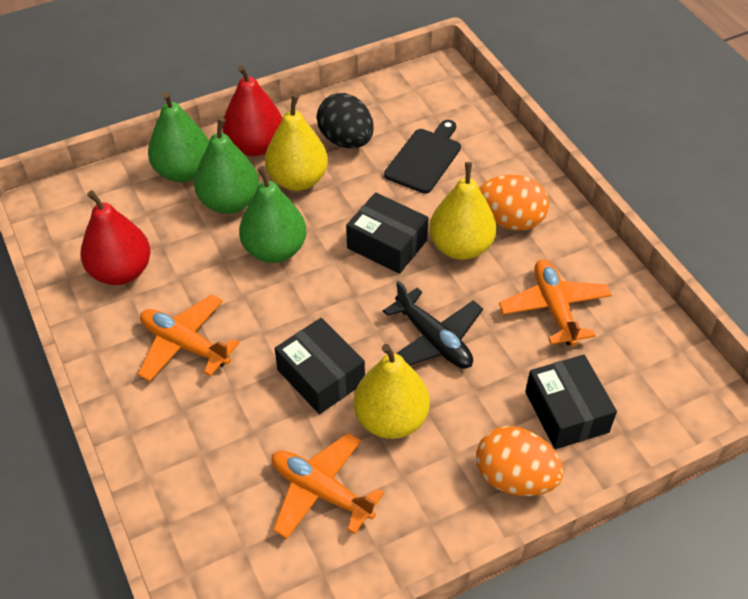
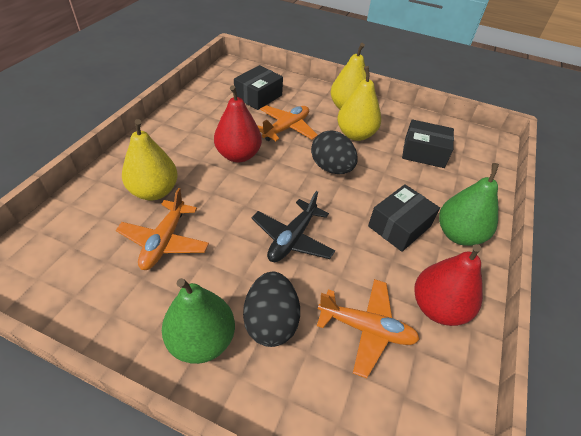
black cutting board: 1 -> 0
black egg: 1 -> 2
green pear: 3 -> 2
orange egg: 2 -> 0

